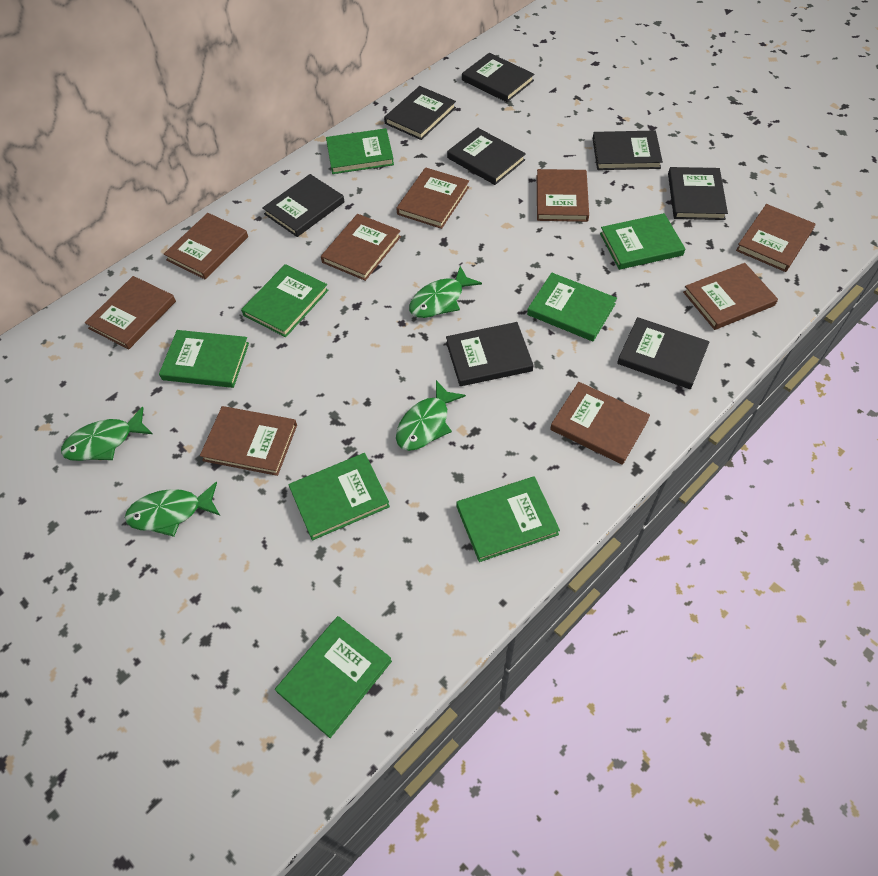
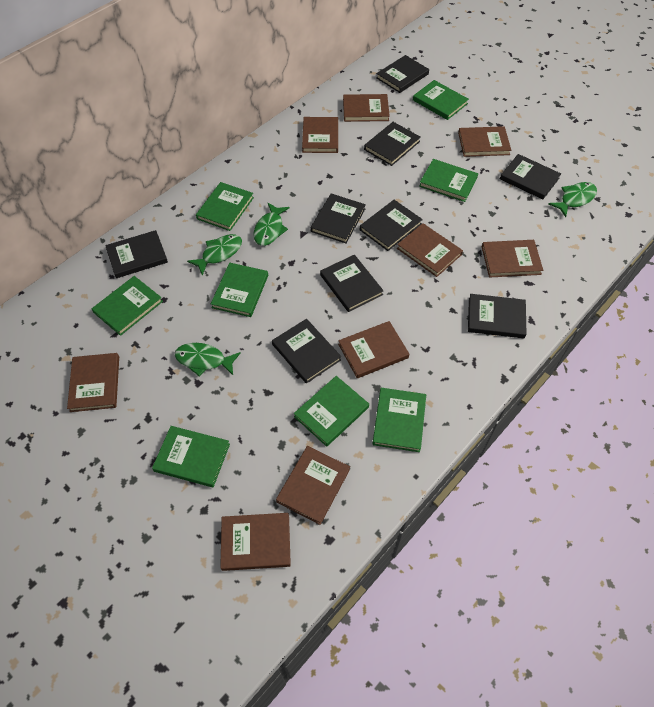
black book: 8 -> 9

